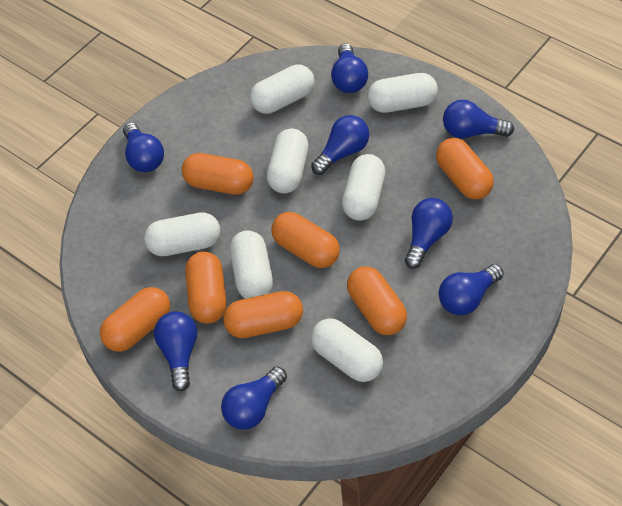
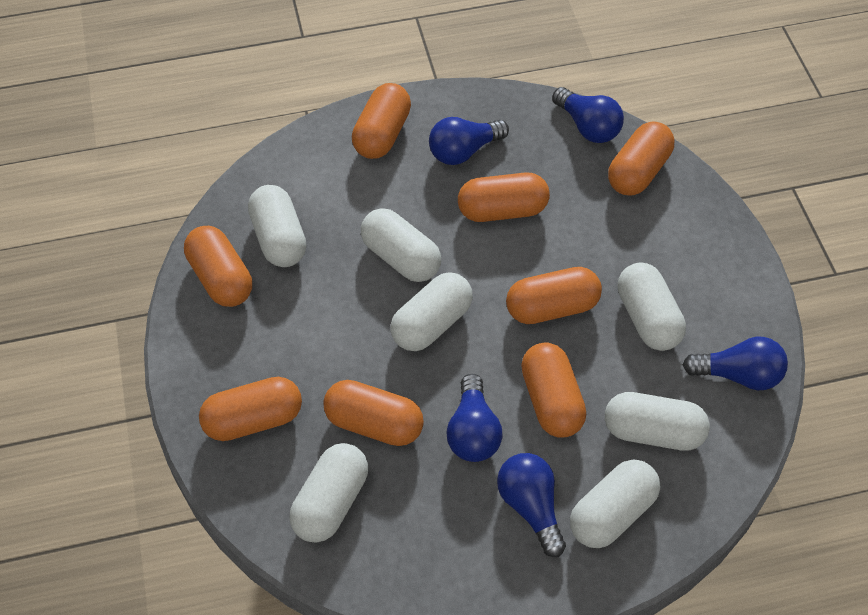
blue light bulb: 8 -> 5
orange capsule: 7 -> 8

